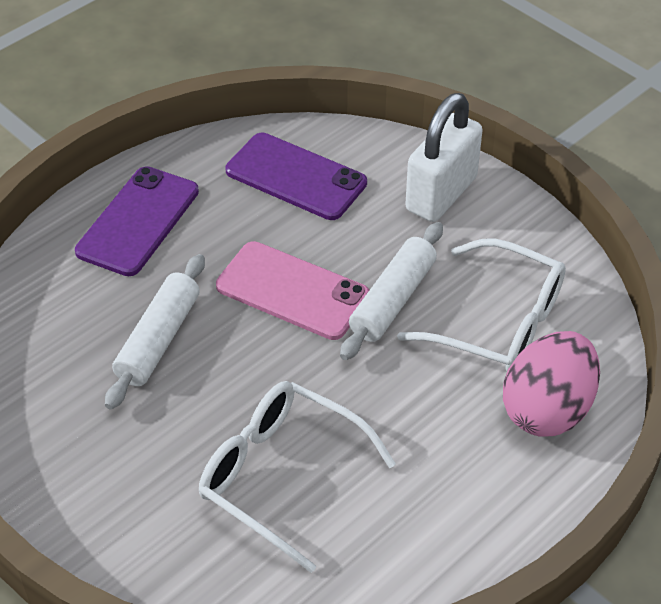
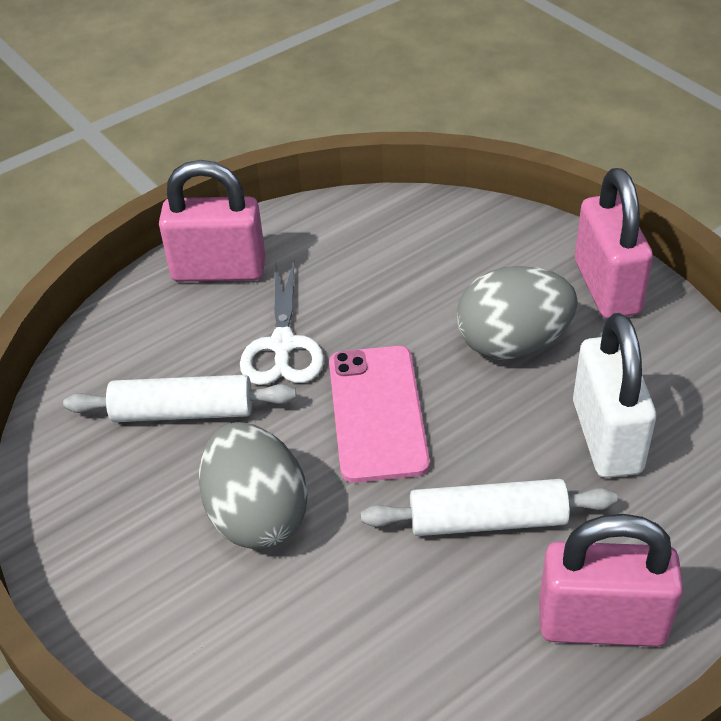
grey egg: 0 -> 2
pink egg: 1 -> 0
pink padlock: 0 -> 3
purple phone: 2 -> 0
white glasses: 2 -> 0
white scissors: 0 -> 1

